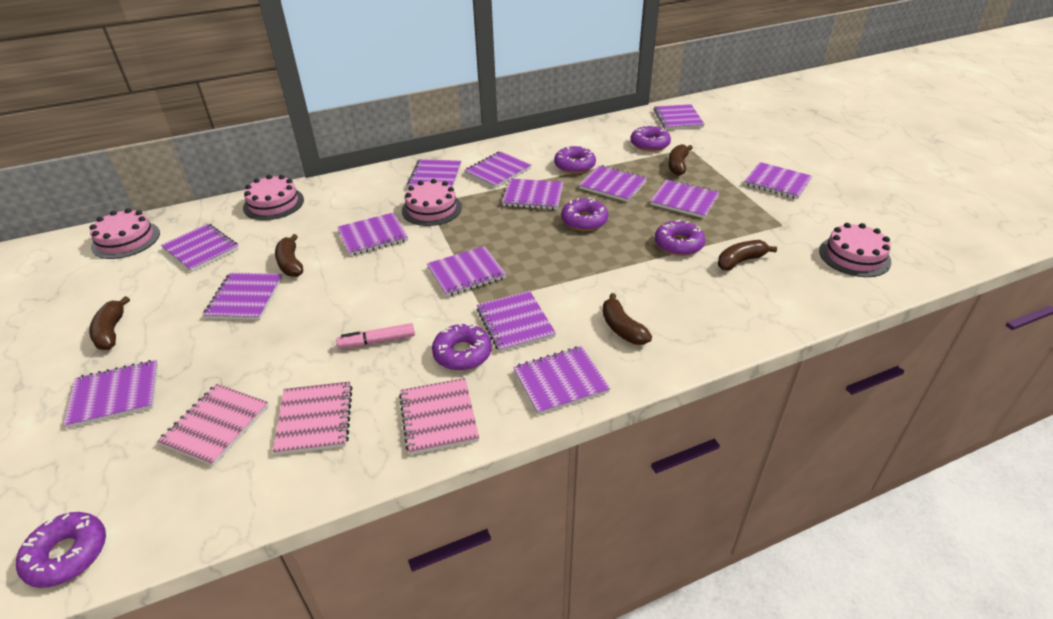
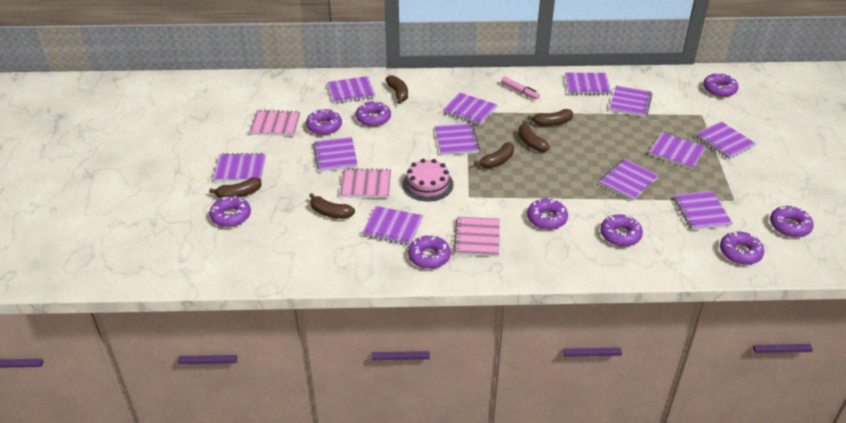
brown banana: 5 -> 6
pink cake: 4 -> 1
purple donut: 6 -> 9
purple notebook: 14 -> 12

